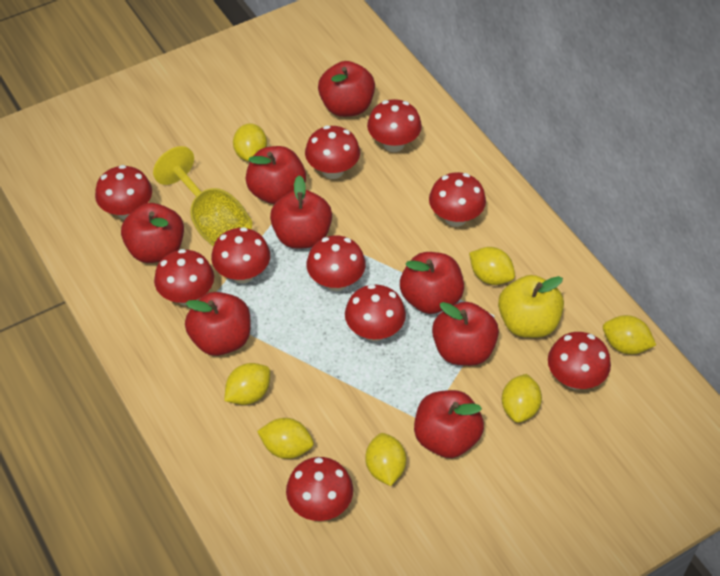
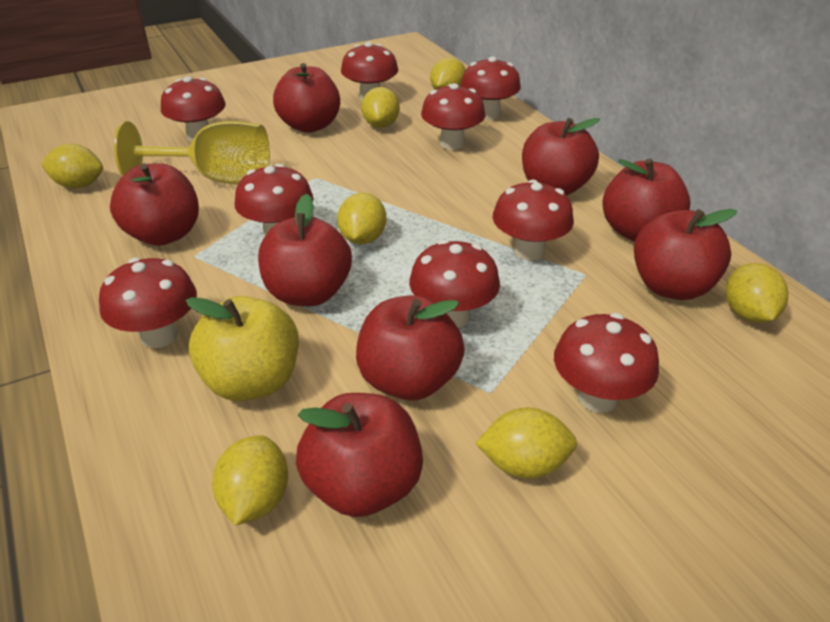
red mushroom: 10 -> 9

